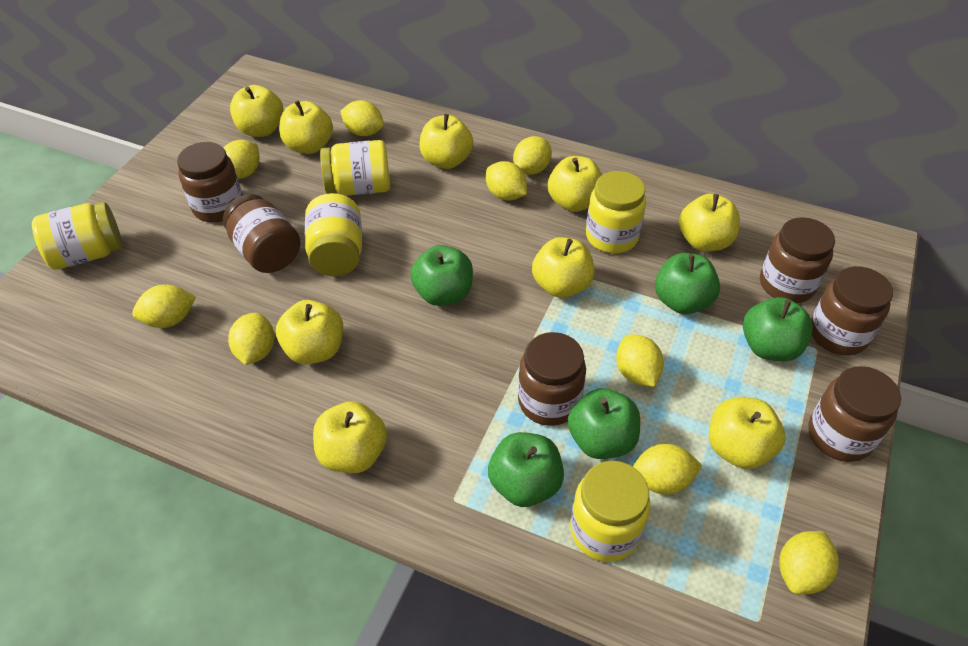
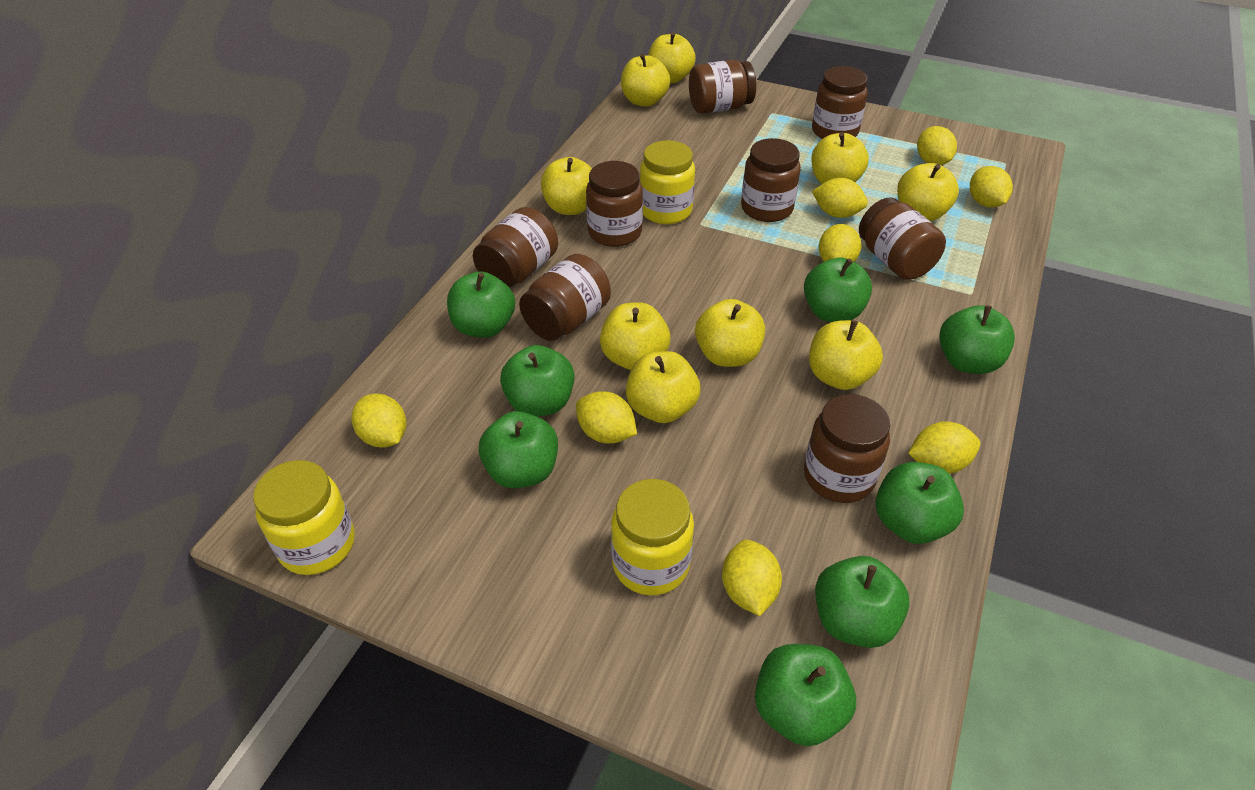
brown jar: 6 -> 8
green apple: 5 -> 8
yellow jar: 5 -> 3
yellow lemon: 9 -> 8

